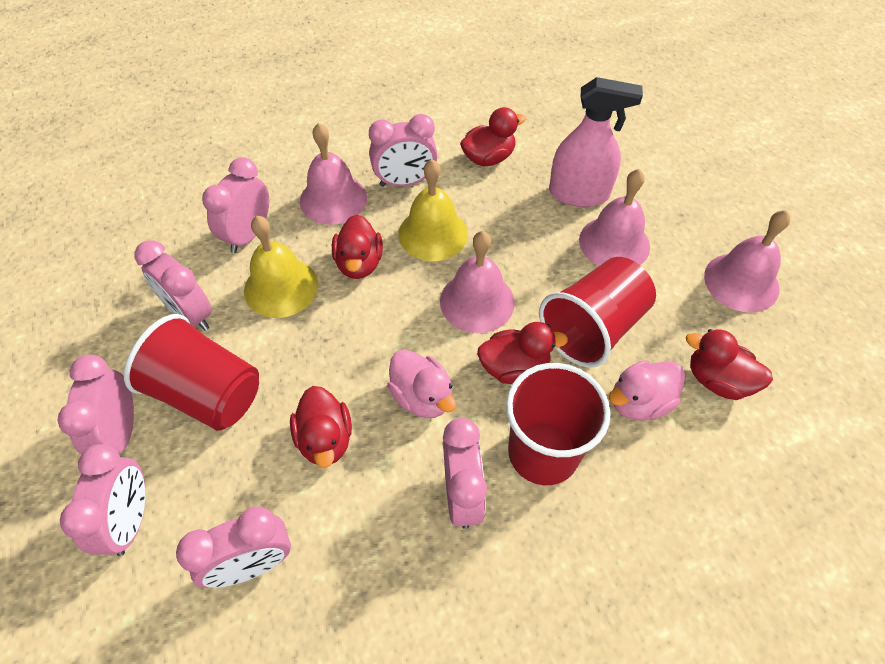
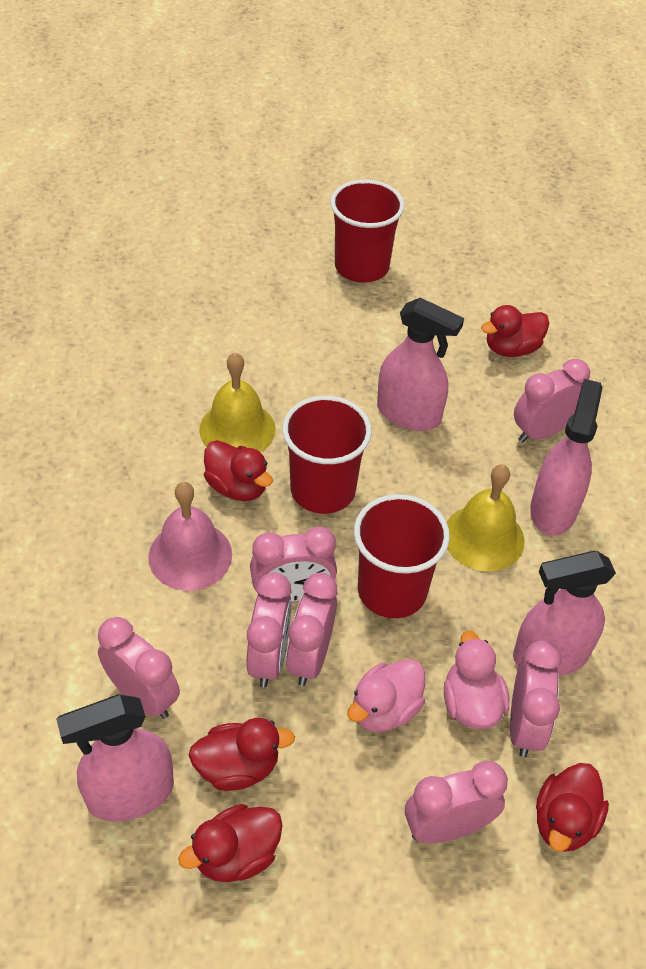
pink bell: 4 -> 1
pink spray bottle: 1 -> 4

